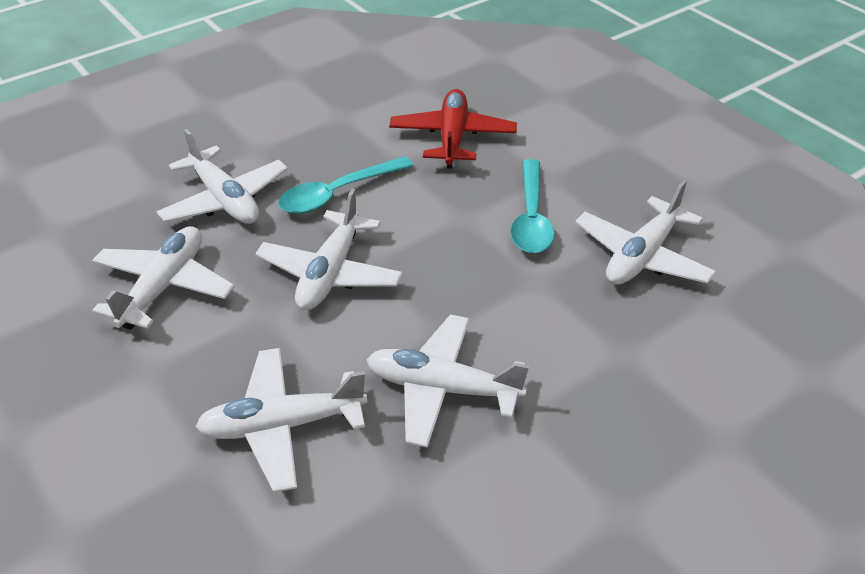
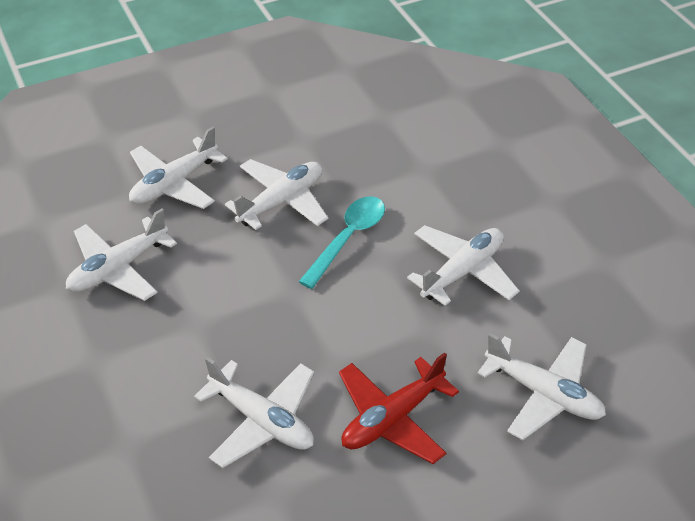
turquoise spoon: 2 -> 1

